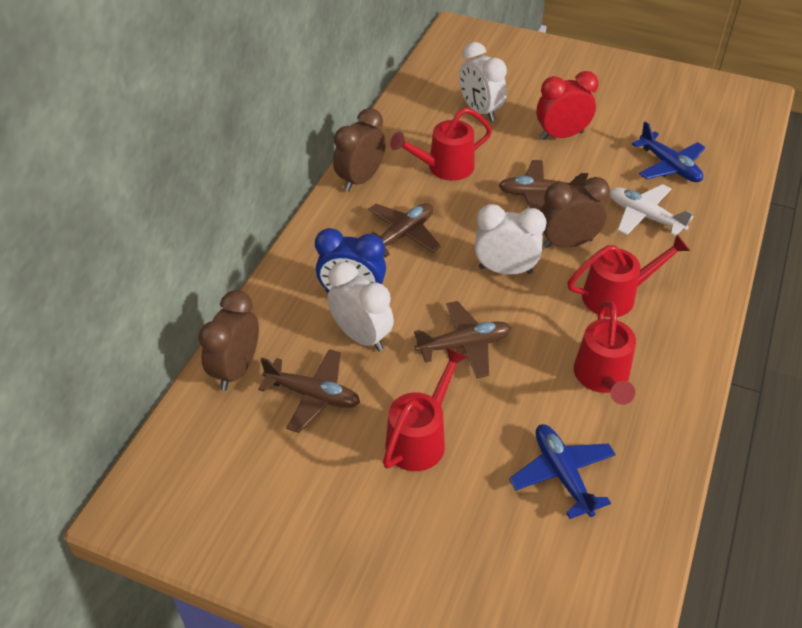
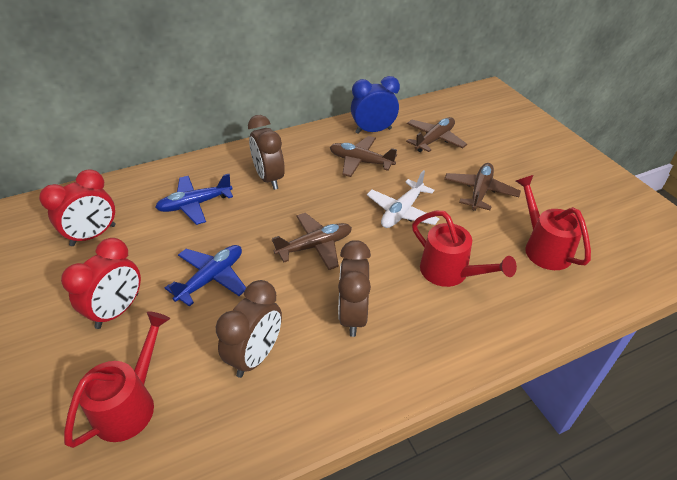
red clock: 1 -> 2
red watering can: 4 -> 3
white clock: 3 -> 0

